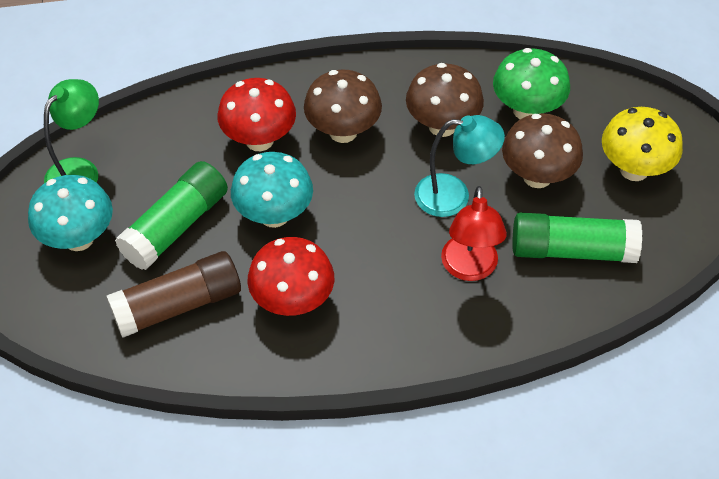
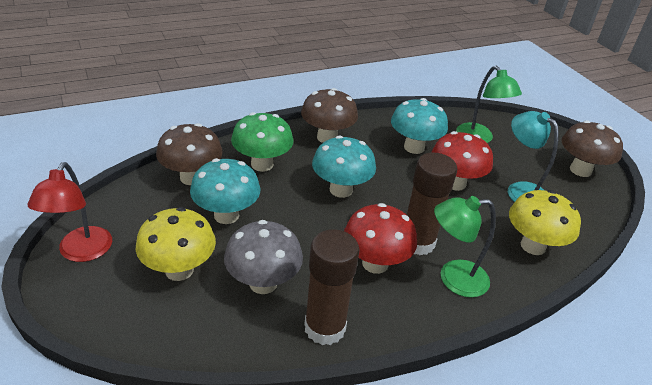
brown glue stick: 1 -> 2
green glue stick: 2 -> 0
green lamp: 1 -> 2
grey mushroom: 0 -> 1
turquoise mushroom: 2 -> 3
yellow mushroom: 1 -> 2

